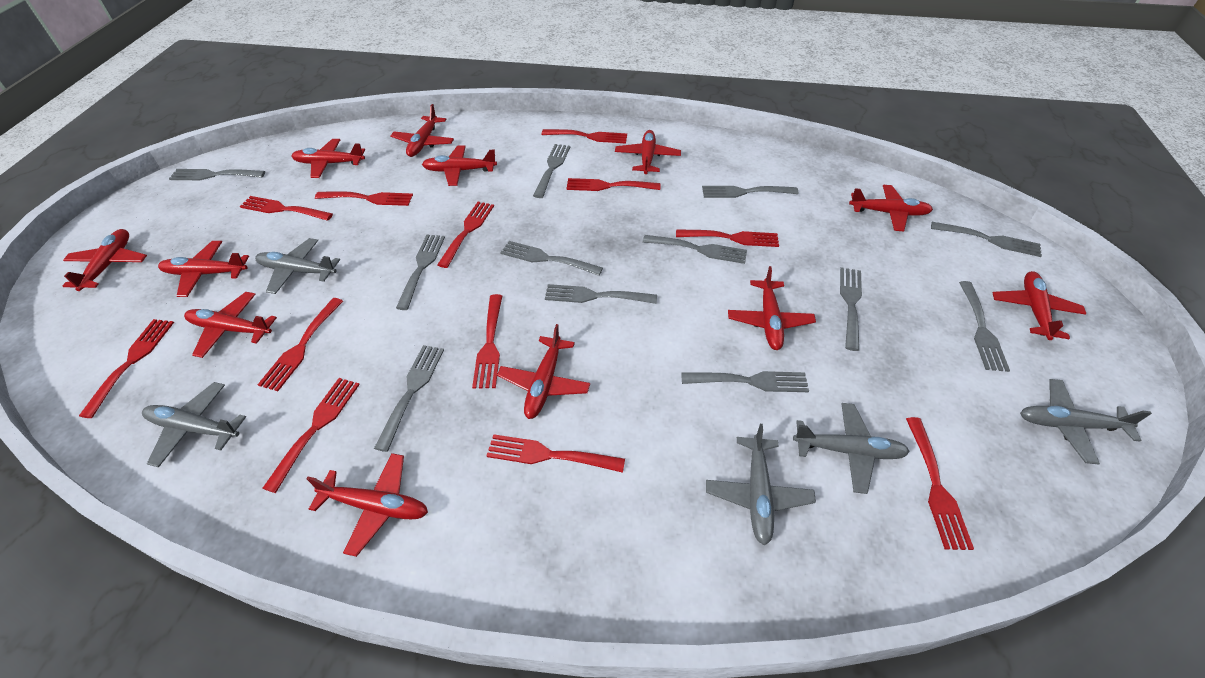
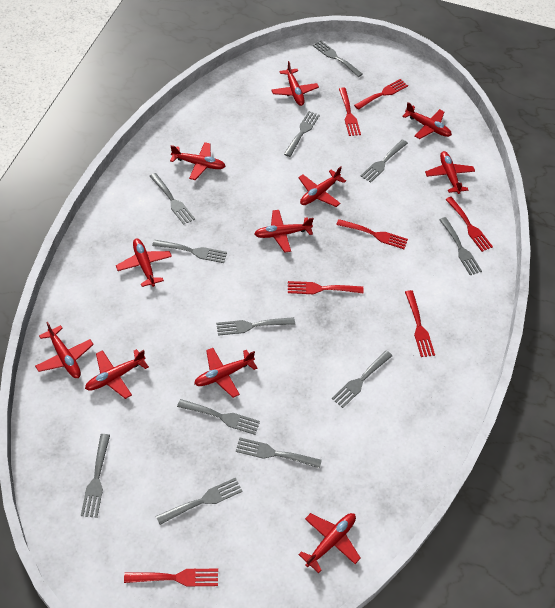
grey plane: 5 -> 0
red fork: 12 -> 7
red plane: 12 -> 11

